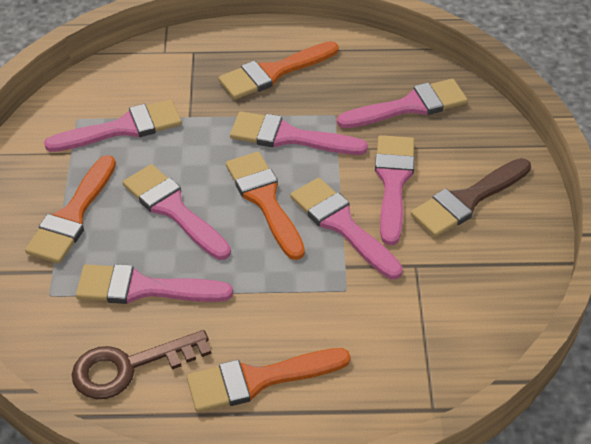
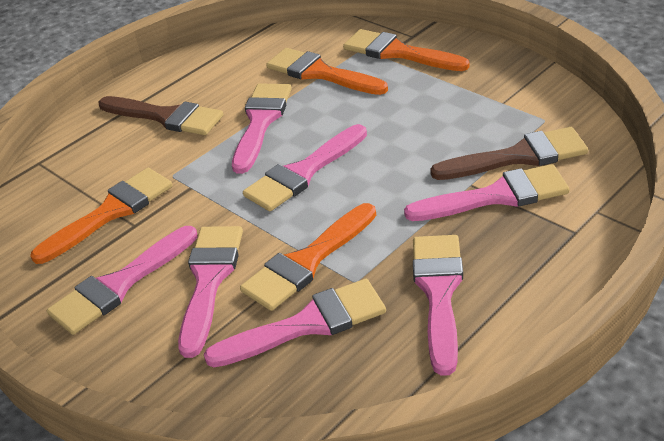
brown brush: 1 -> 2
brown key: 1 -> 0

